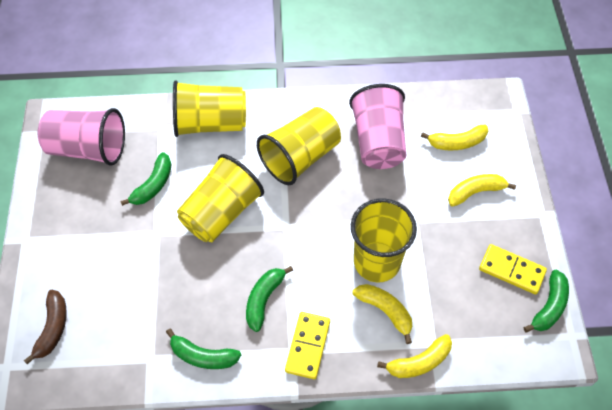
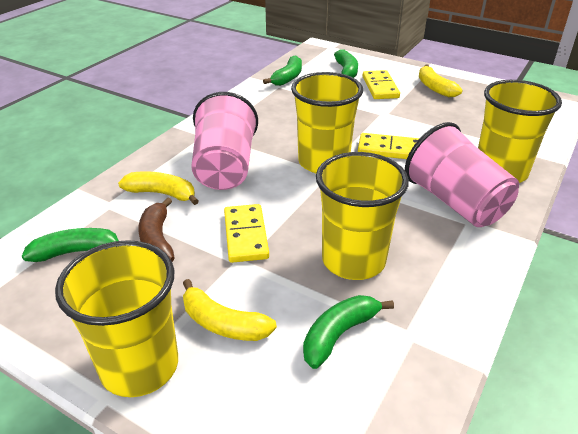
yellow banana: 4 -> 3
yellow domino: 2 -> 3

